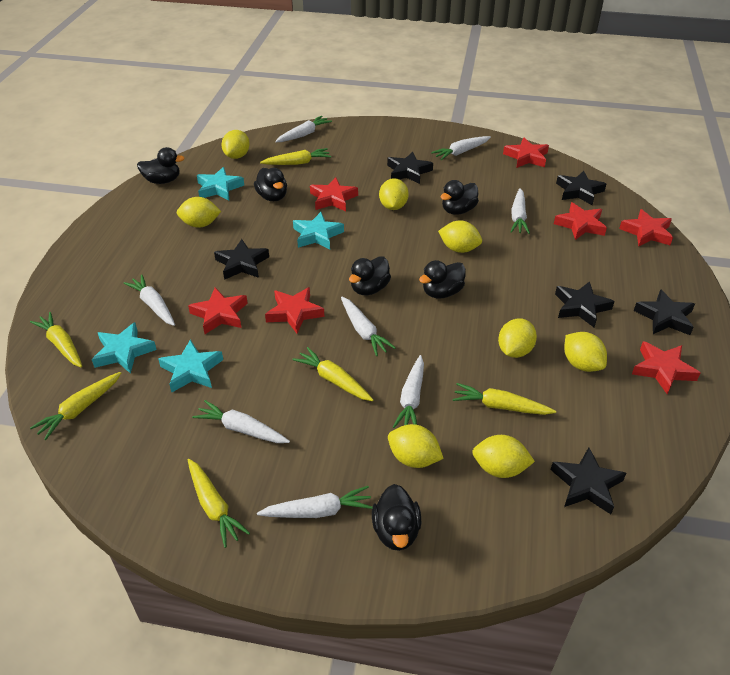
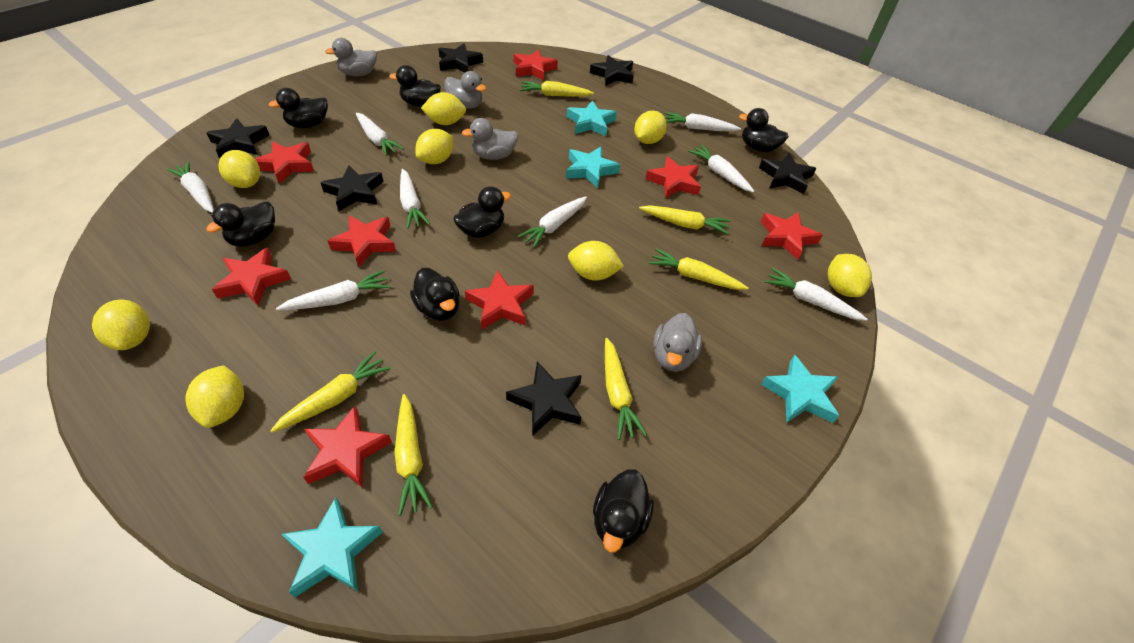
black duck: 6 -> 7
grey duck: 0 -> 4
red star: 7 -> 8

